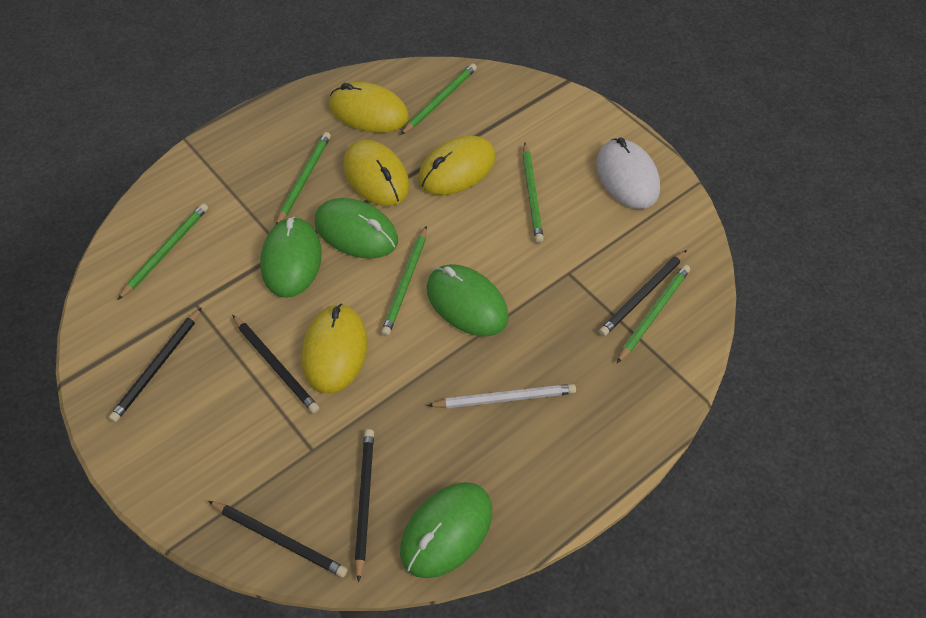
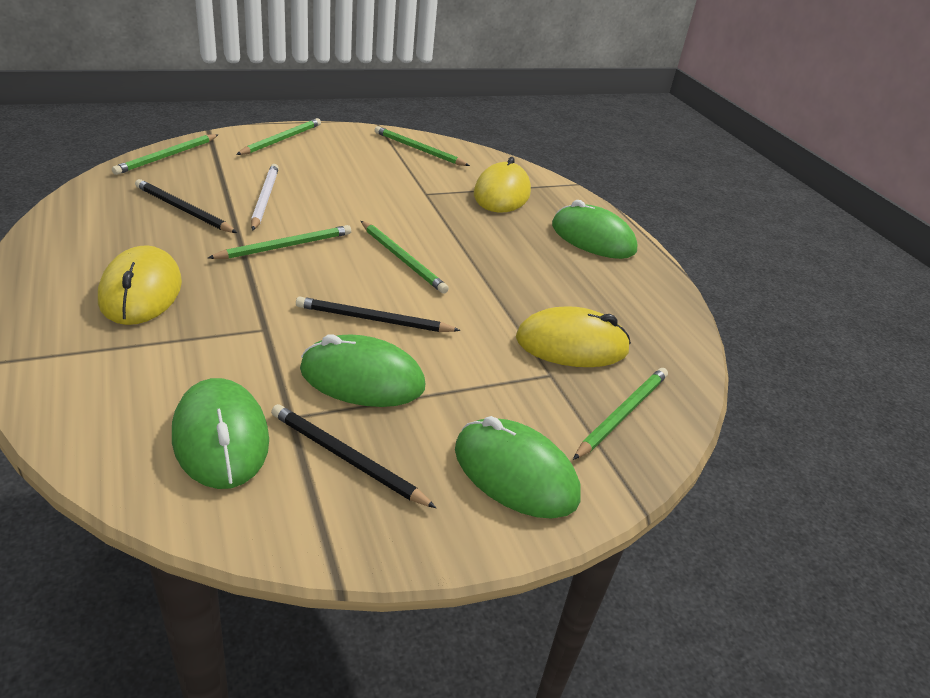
black pencil: 5 -> 3
white mouse: 1 -> 0
yellow mouse: 4 -> 3

